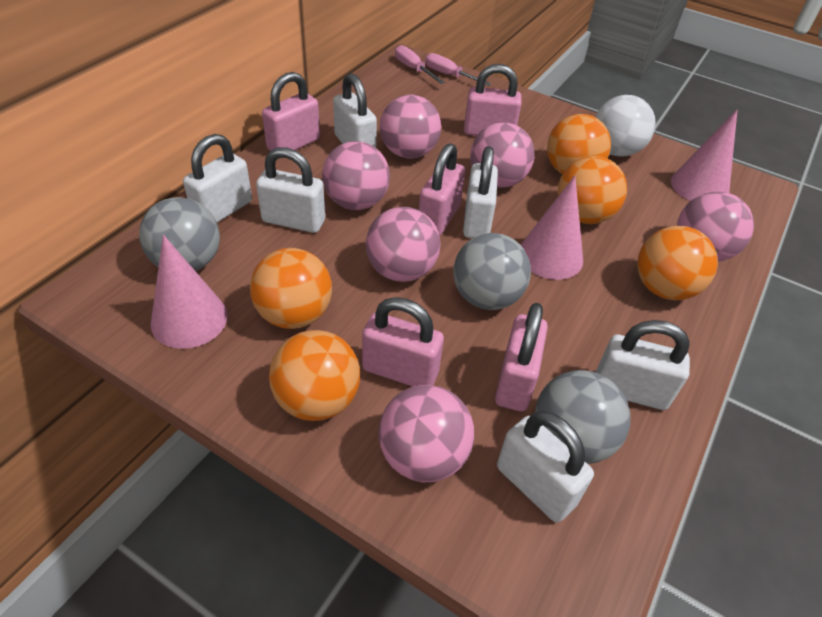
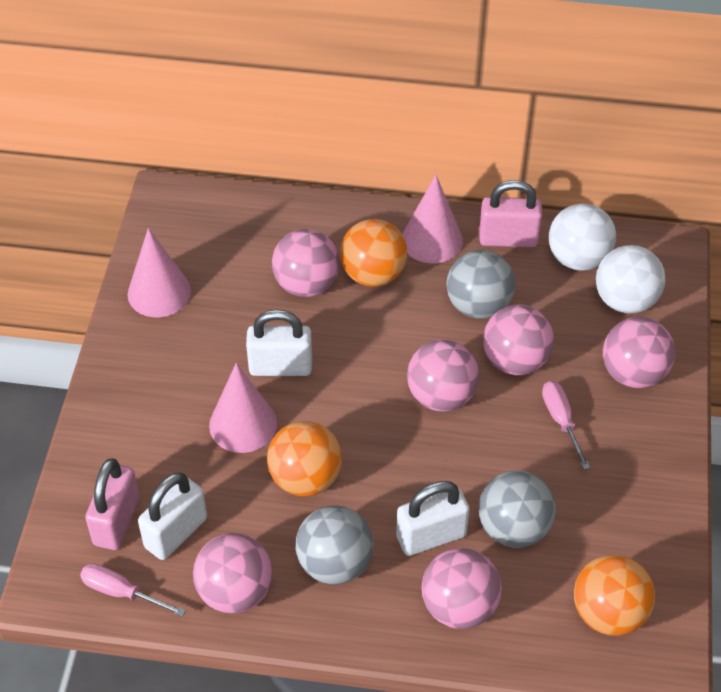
orange ball: 5 -> 3
pink padlock: 5 -> 2
white ball: 1 -> 2
white padlock: 6 -> 3

